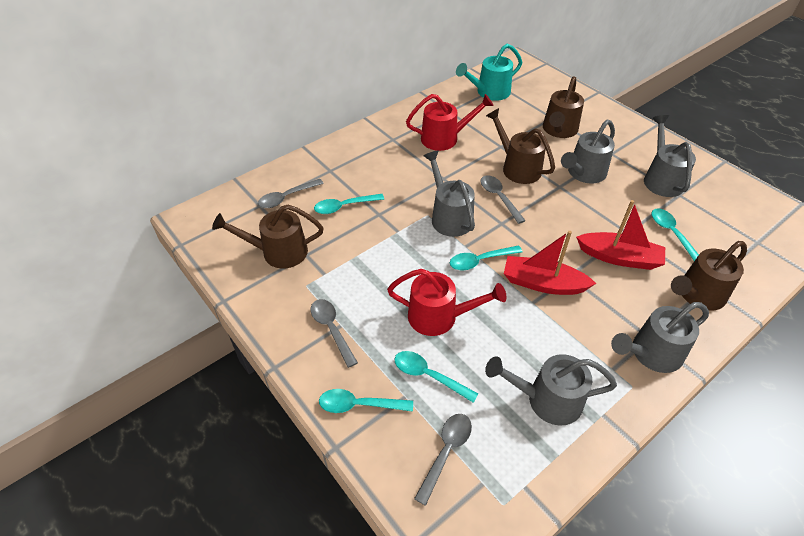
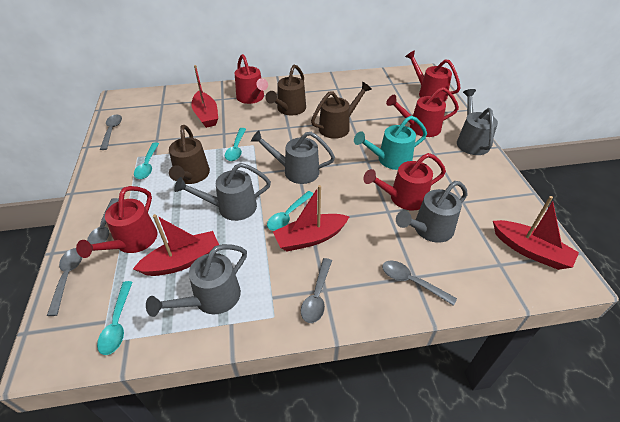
brown watering can: 4 -> 3
grey spoon: 4 -> 5
red boat: 2 -> 4
red watering can: 2 -> 5
turquoise spoon: 5 -> 4

